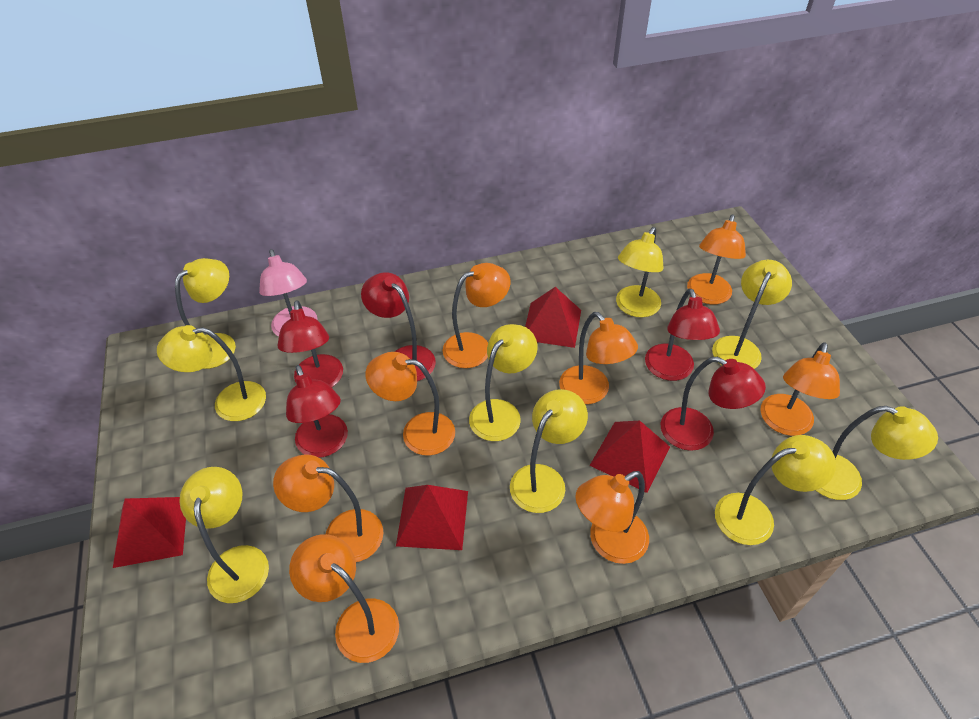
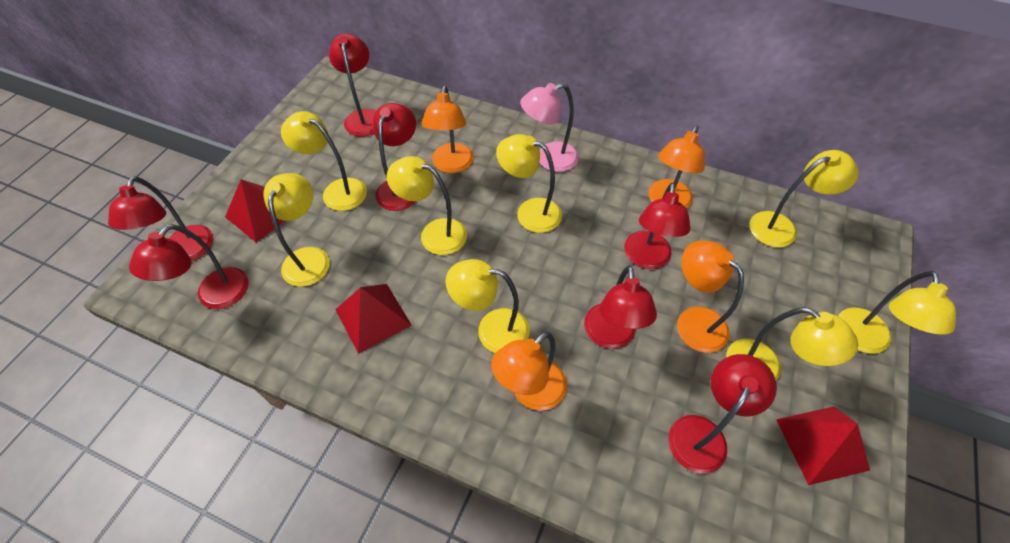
orange lamp: 8 -> 4
red lamp: 5 -> 7
red pyramid: 4 -> 3
yellow lamp: 9 -> 8

